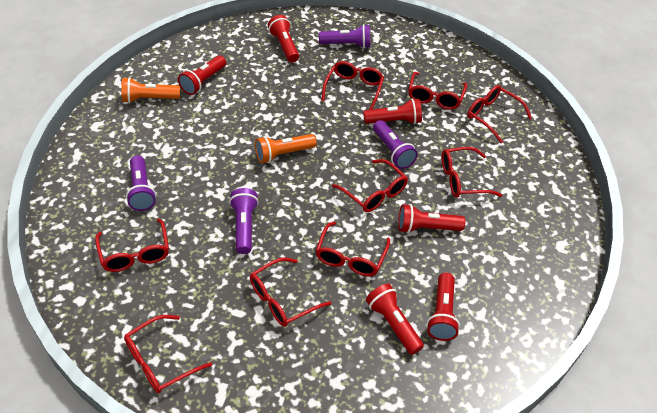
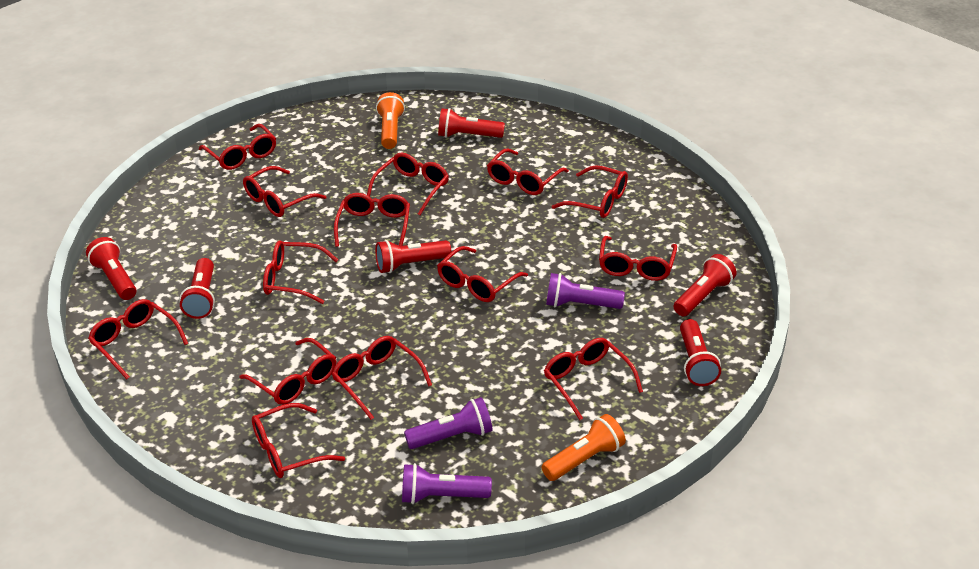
purple flashlight: 4 -> 3
red glasses: 9 -> 14

